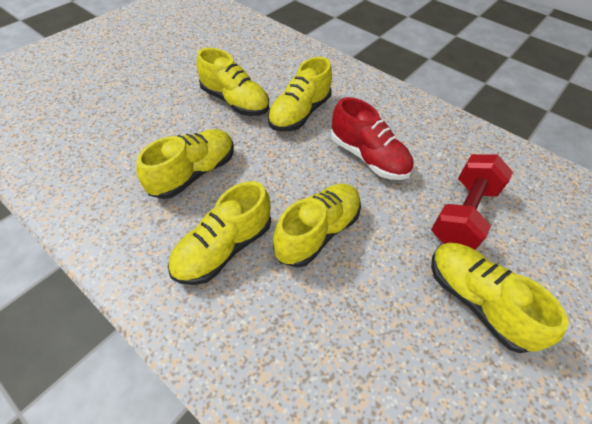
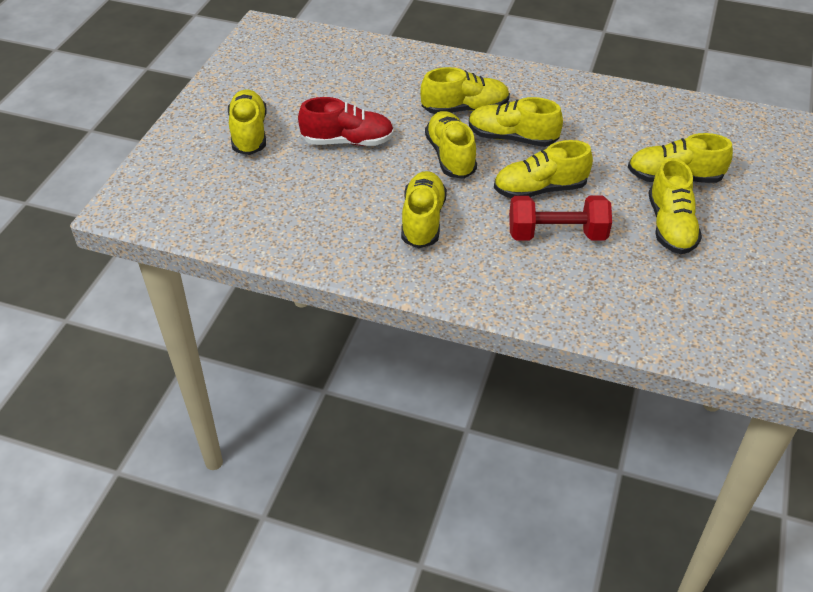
yellow shoe: 6 -> 8

